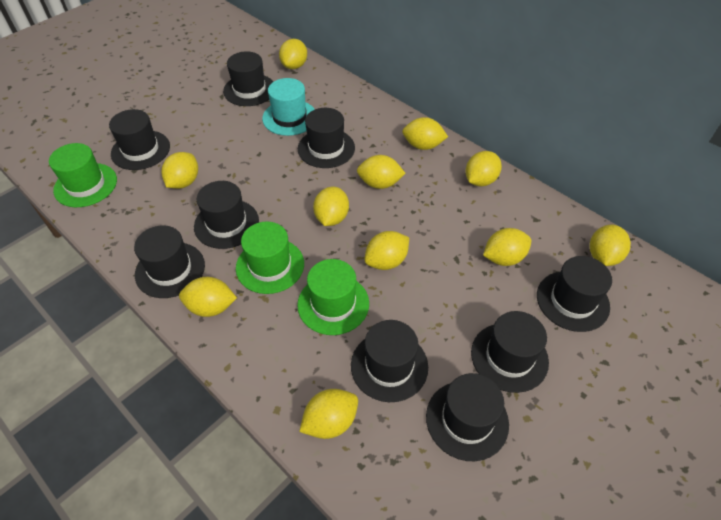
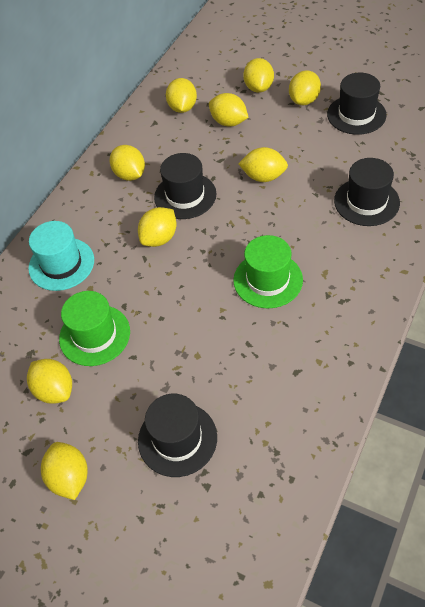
black hat: 9 -> 4
green hat: 3 -> 2
yellow lemon: 11 -> 9

